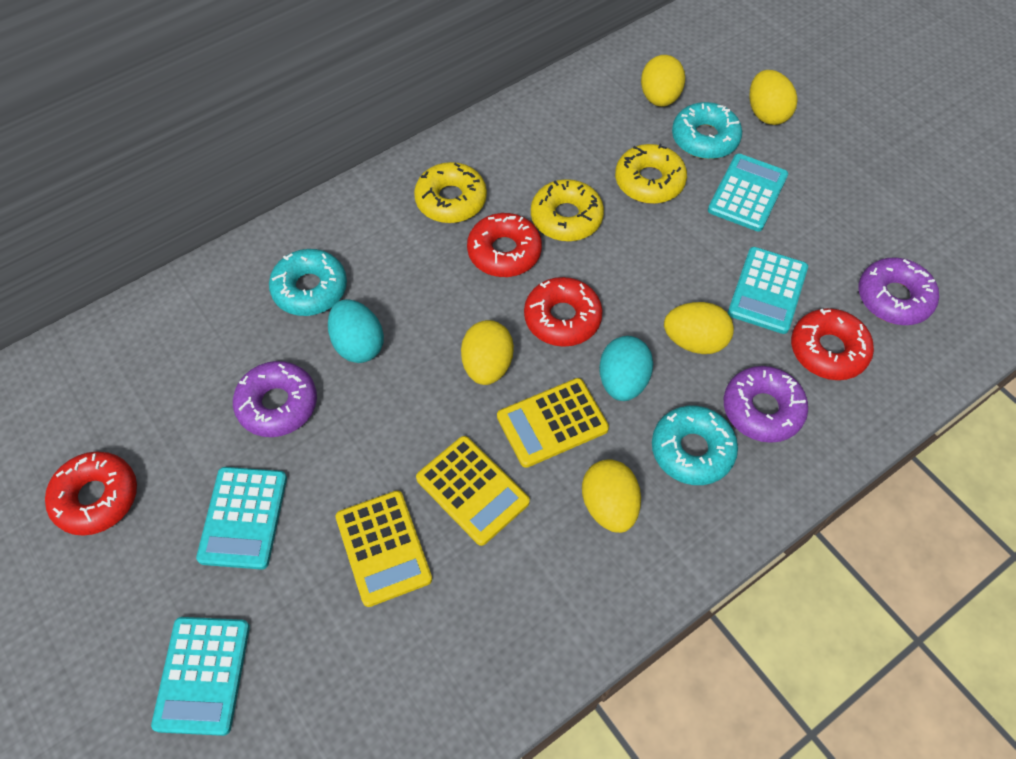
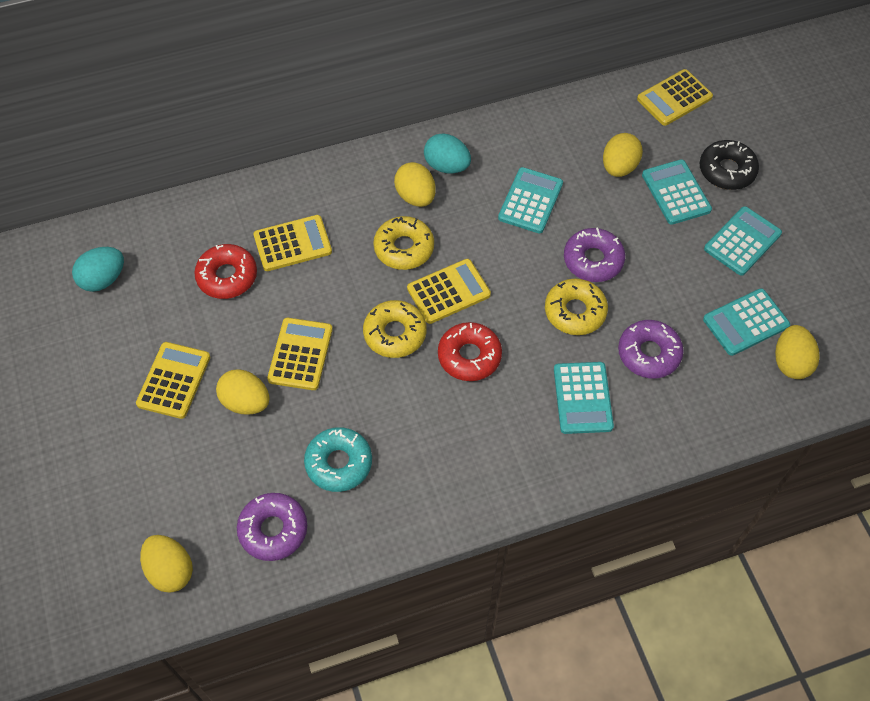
black donut: 0 -> 1
red donut: 4 -> 2
turquoise calculator: 4 -> 5
turquoise donut: 3 -> 1
yellow calculator: 3 -> 5

